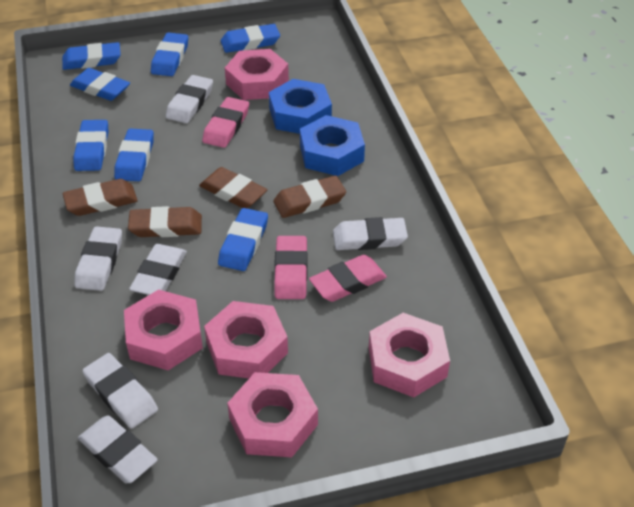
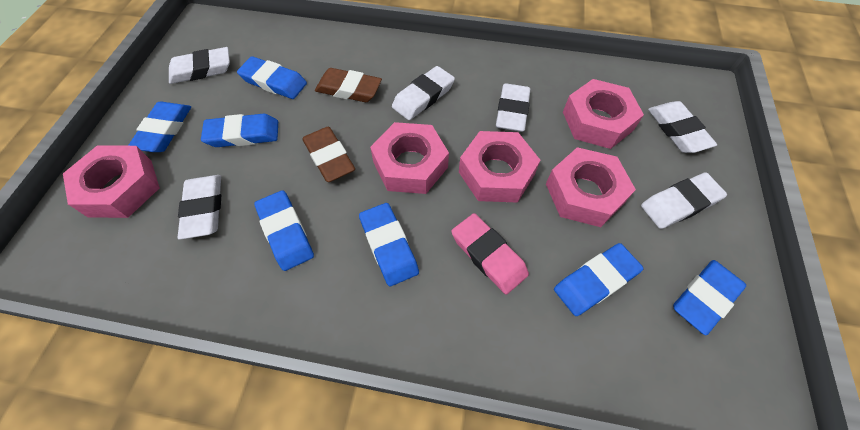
blue nut: 2 -> 0
brown eraser: 4 -> 2
pink eraser: 3 -> 1

